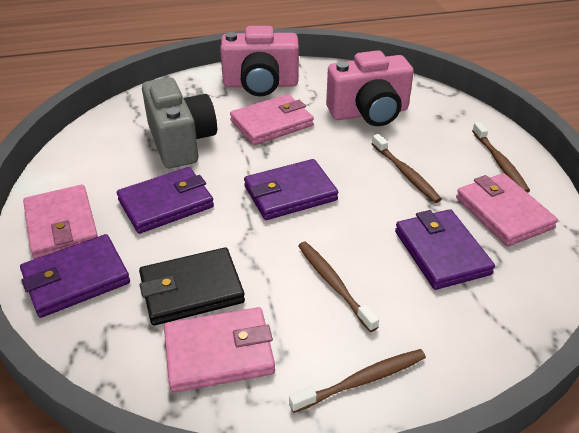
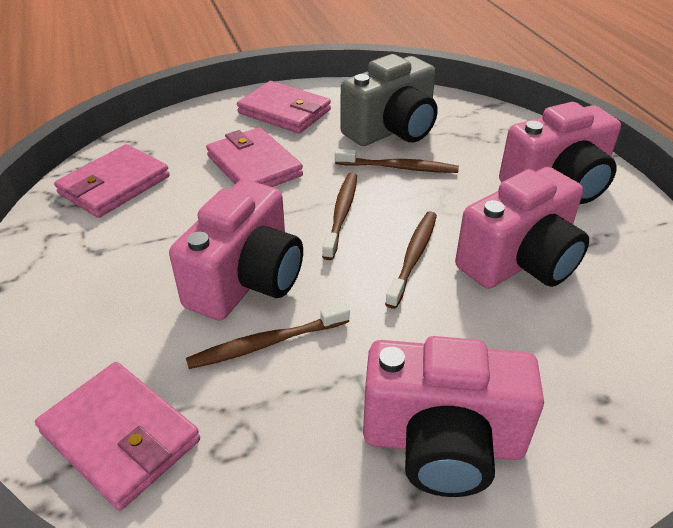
black wallet: 1 -> 0
pink camera: 2 -> 4
purple wallet: 4 -> 0

